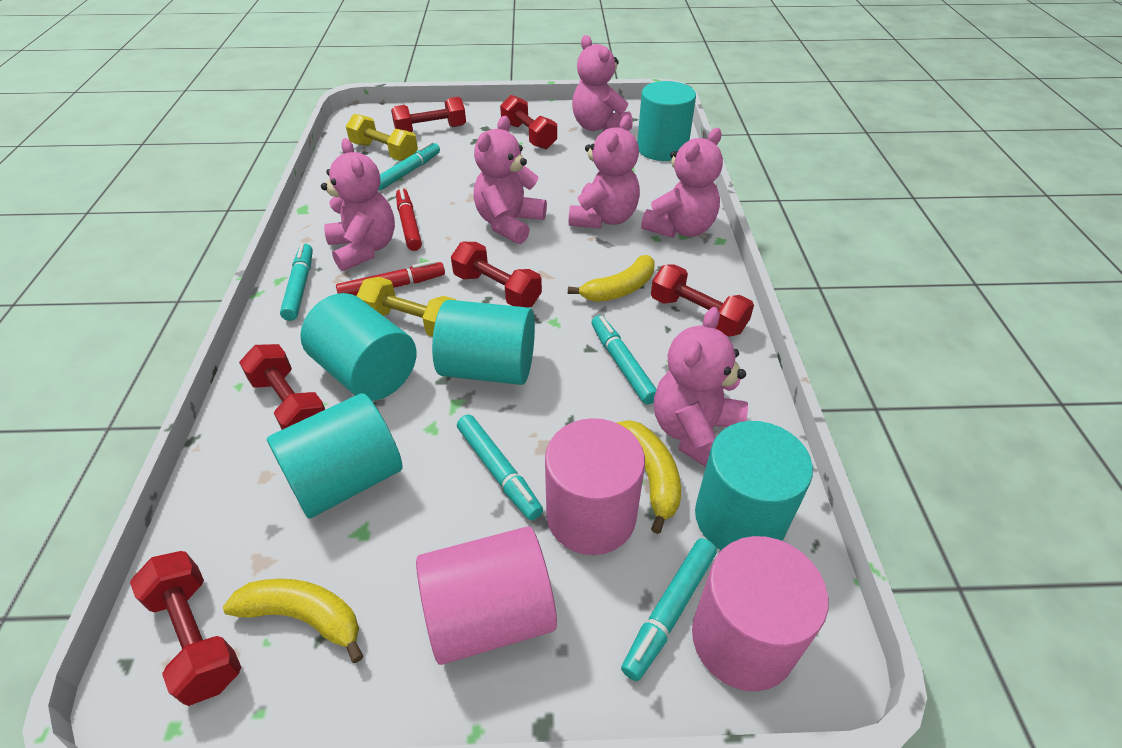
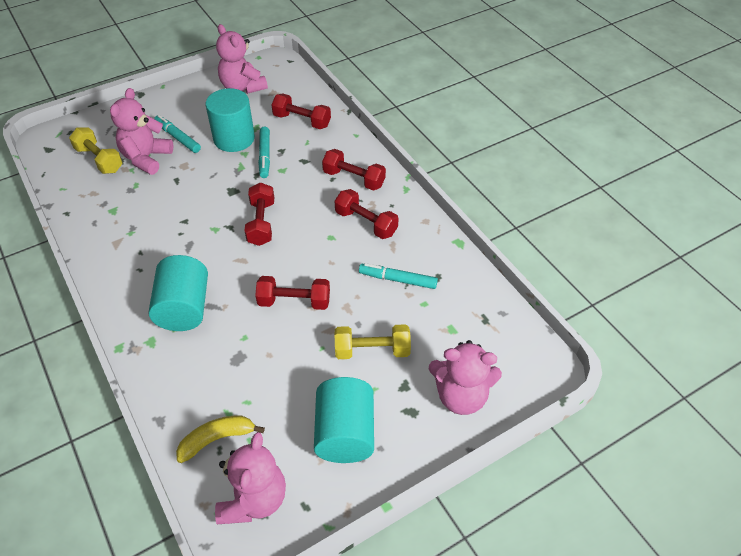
pink cylinder: 3 -> 0
pink teddy bear: 6 -> 4
red dumbbell: 6 -> 5
red marker: 2 -> 0
turquoise cylinder: 5 -> 3
turquoise marker: 5 -> 3
yellow banana: 3 -> 1

